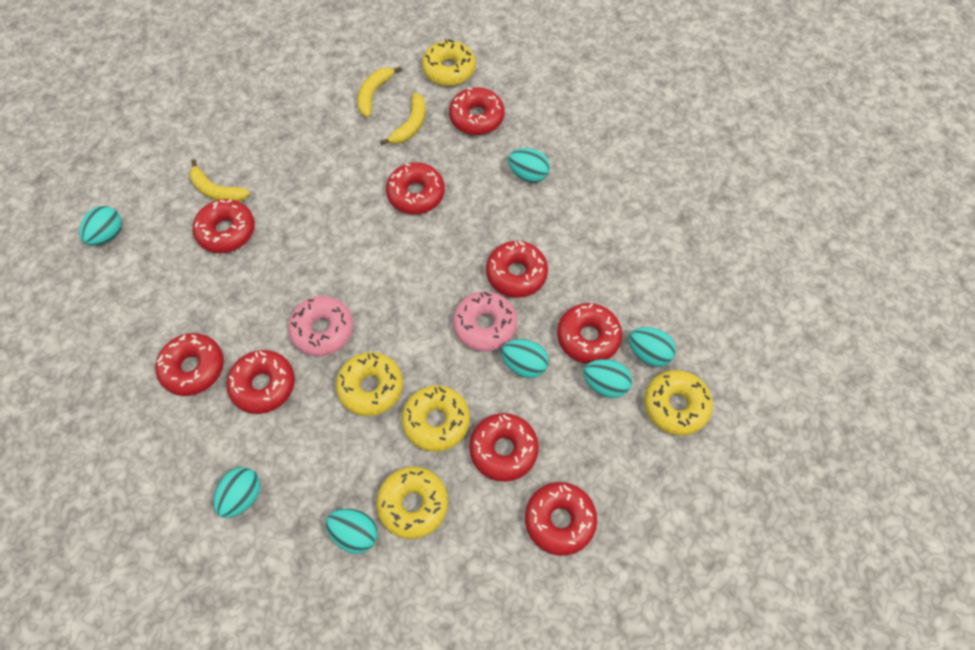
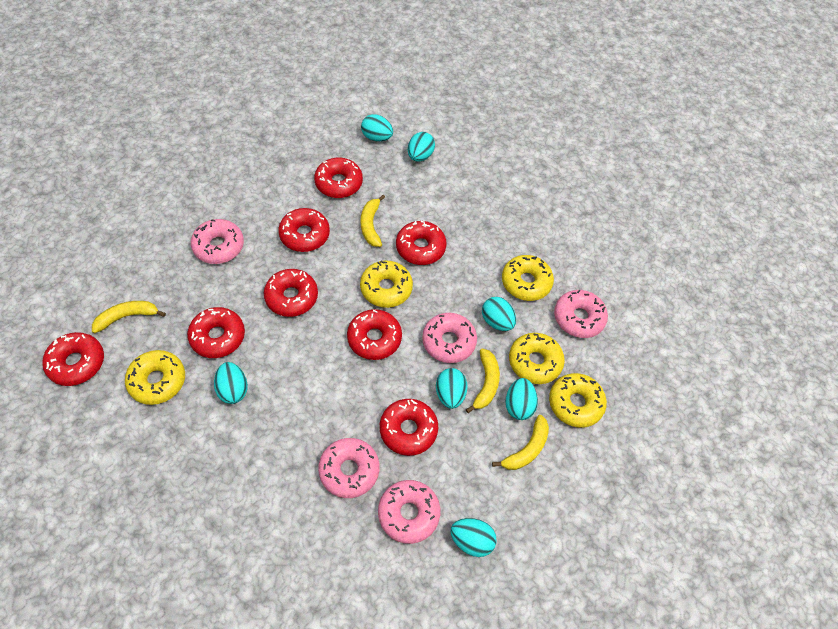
pink donut: 2 -> 5
red donut: 9 -> 8
yellow banana: 3 -> 4

